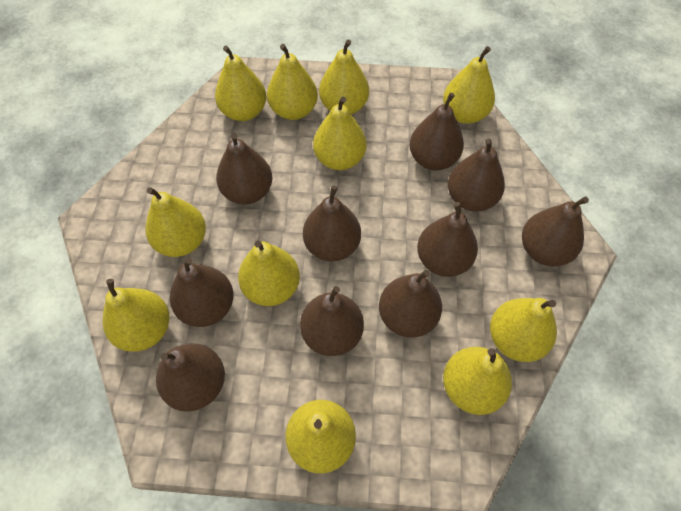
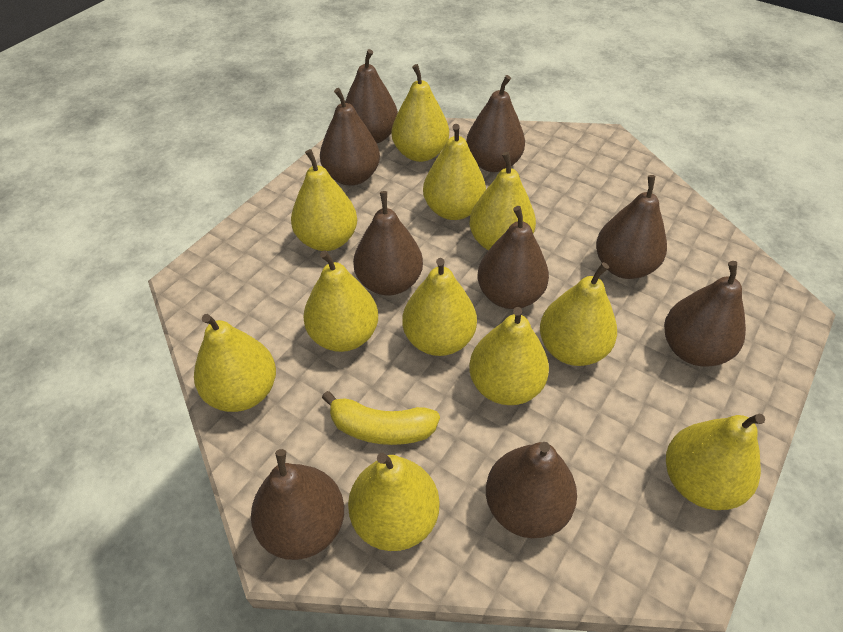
brown pear: 10 -> 9
yellow banana: 0 -> 1

